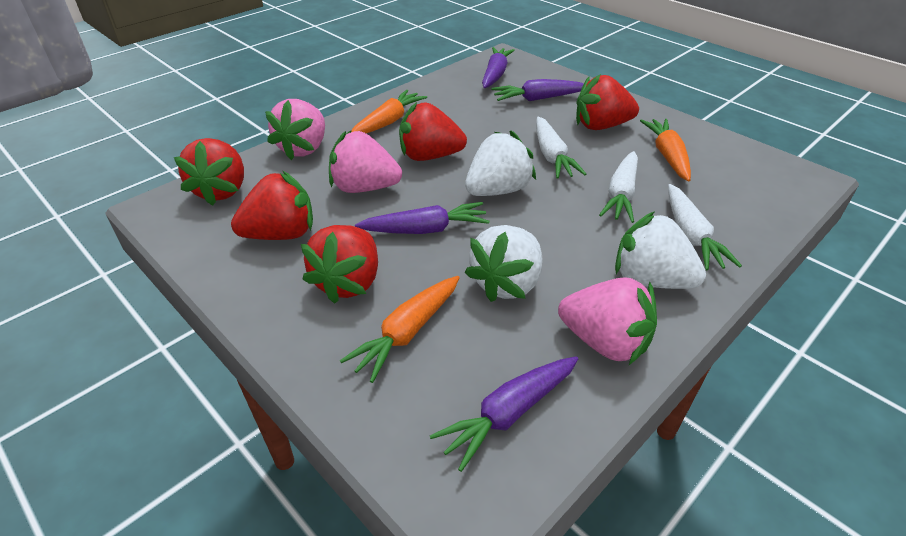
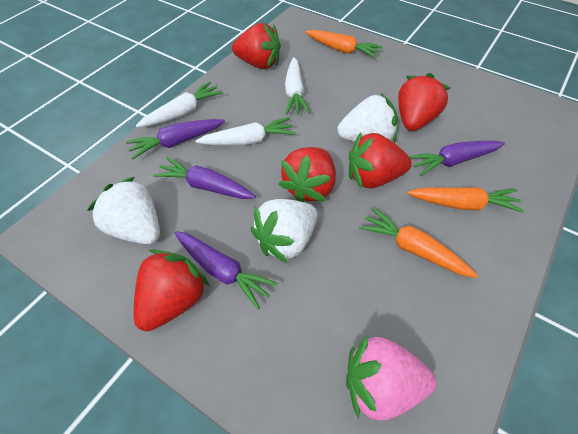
pink strawberry: 3 -> 1

